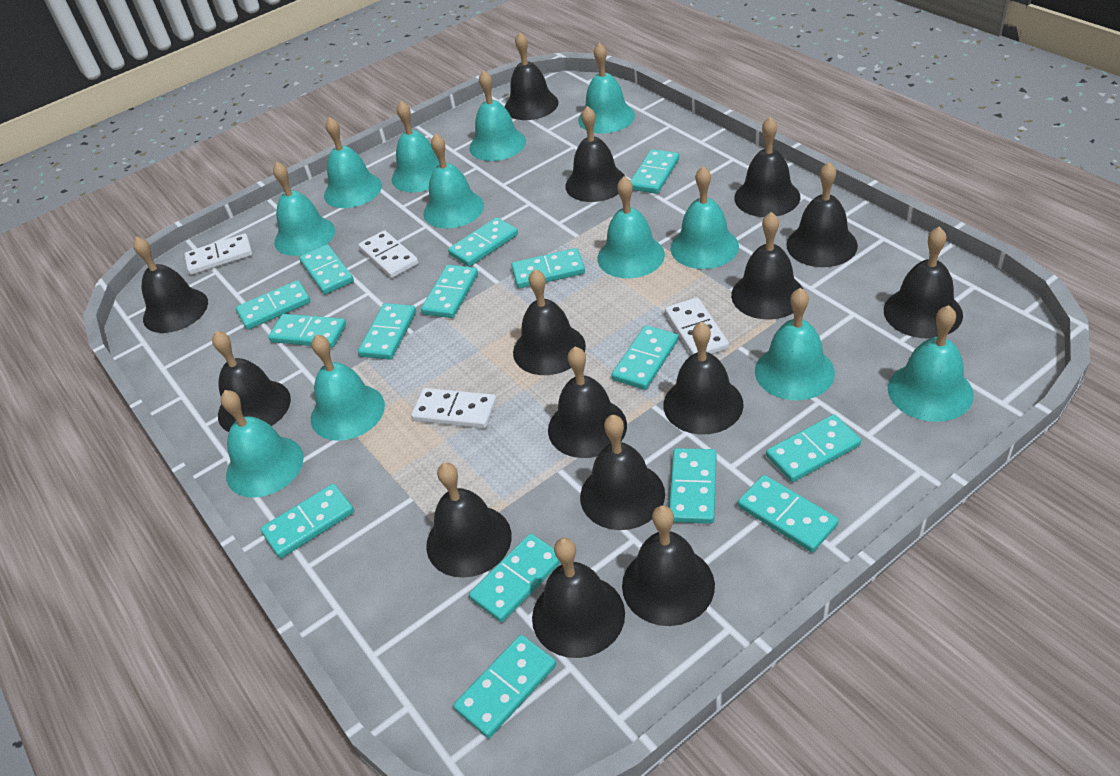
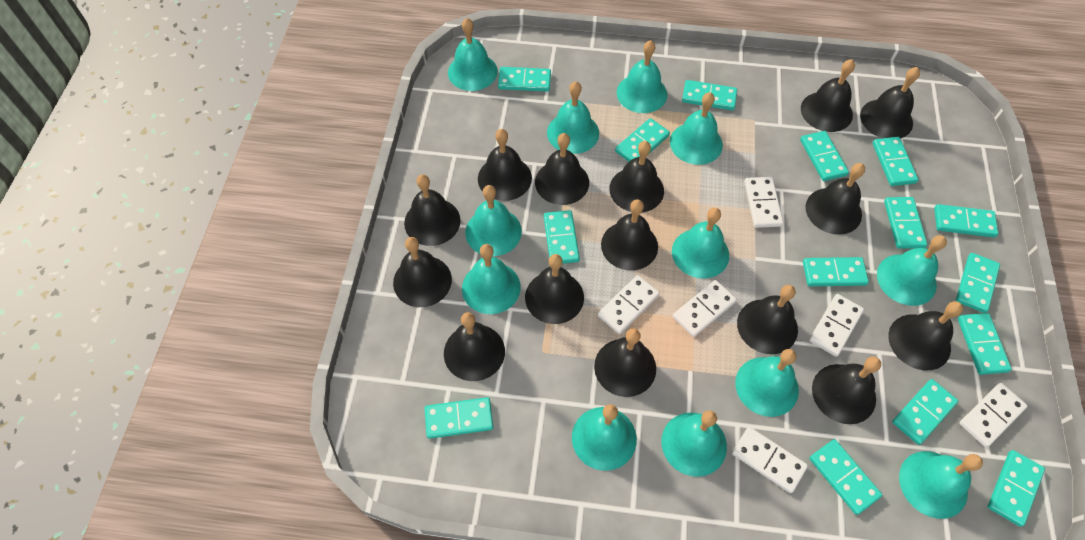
white domino: 4 -> 6

